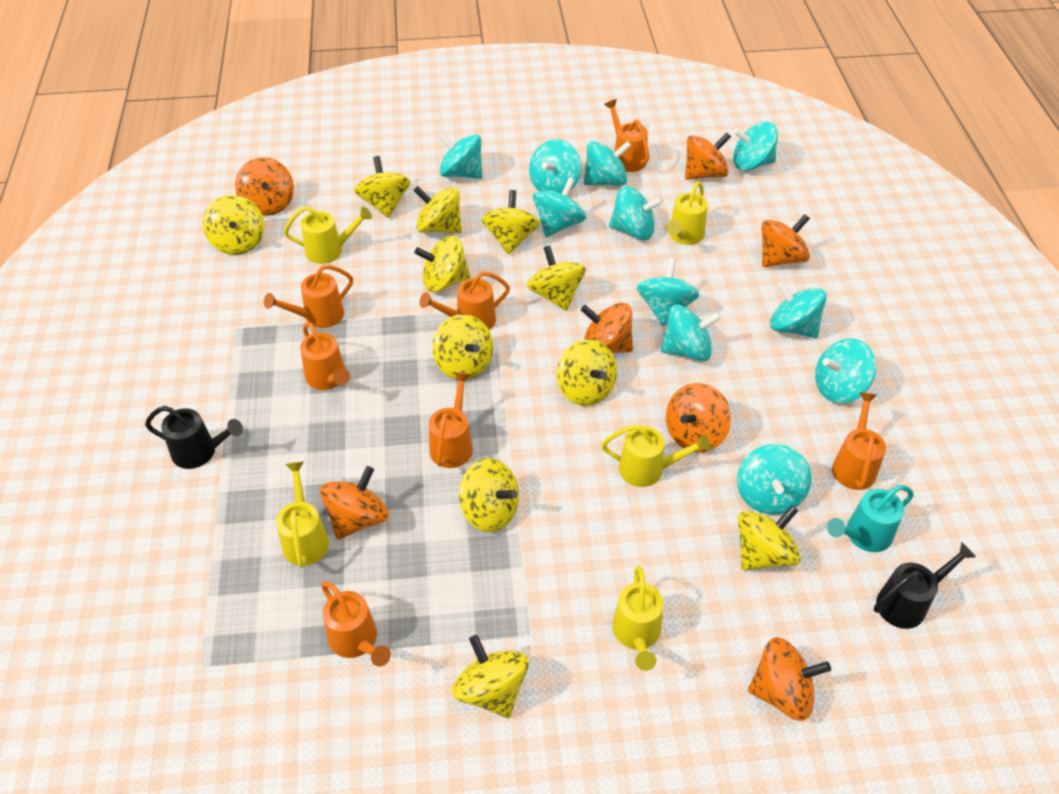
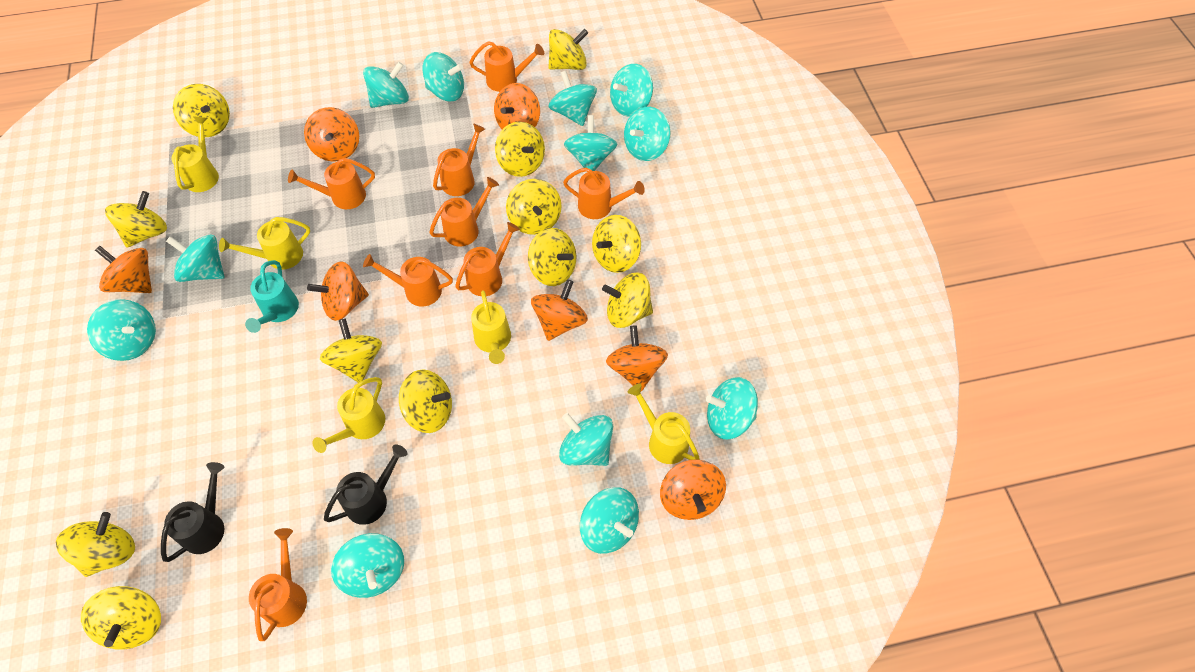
orange watering can: 7 -> 8
turquoise spinning top: 11 -> 12
yellow spinning top: 11 -> 12

